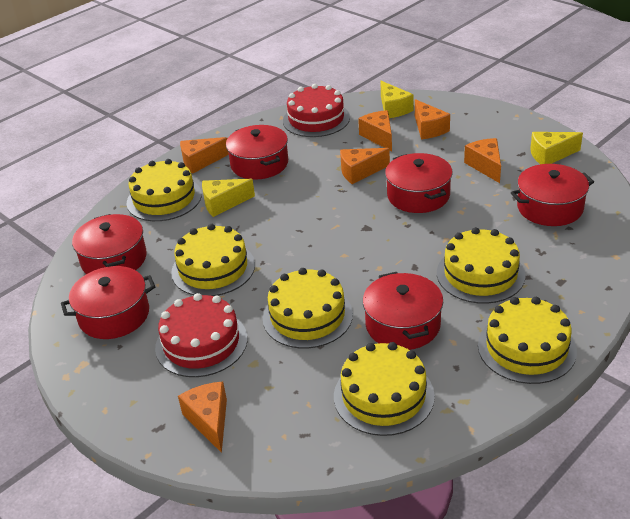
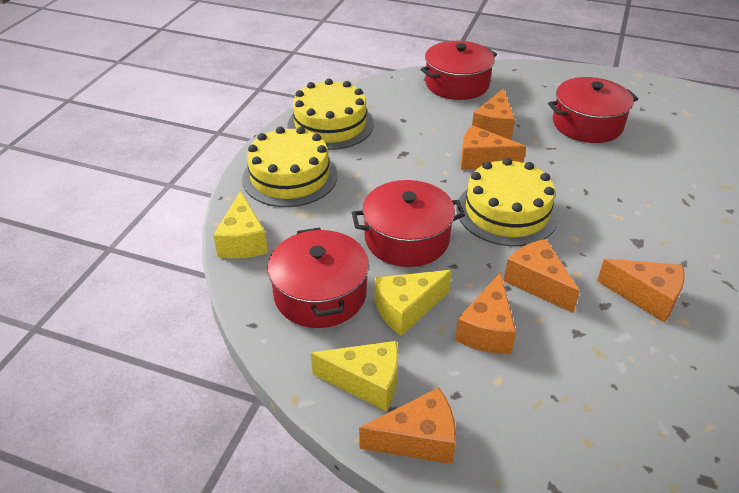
red cake: 2 -> 0
red pot: 6 -> 4
yellow cake: 6 -> 3

